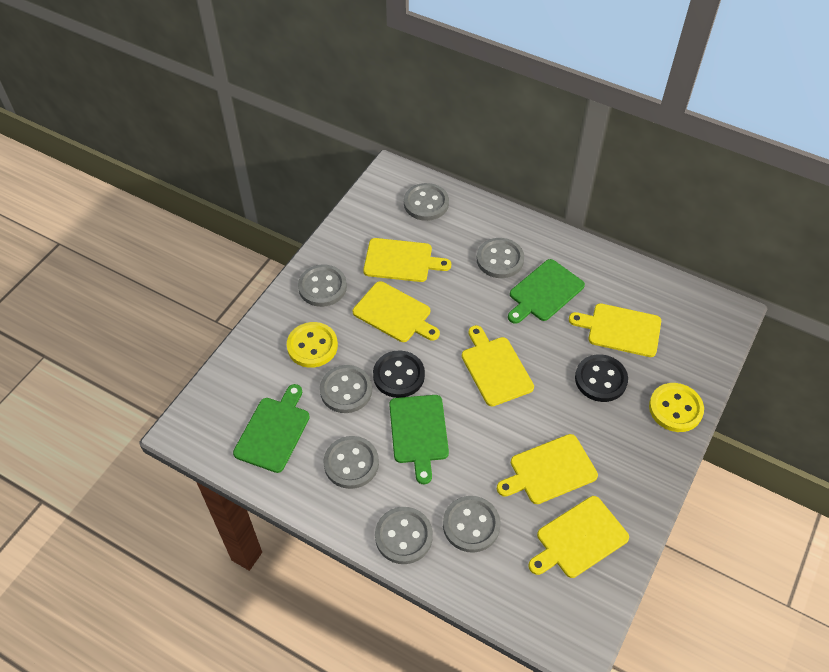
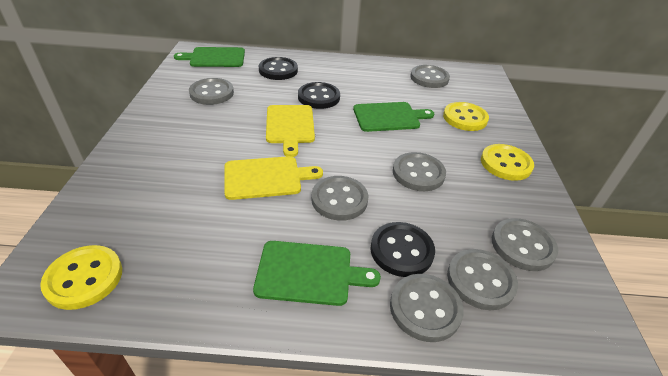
black button: 2 -> 3
yellow button: 2 -> 3
yellow cutting board: 6 -> 2

